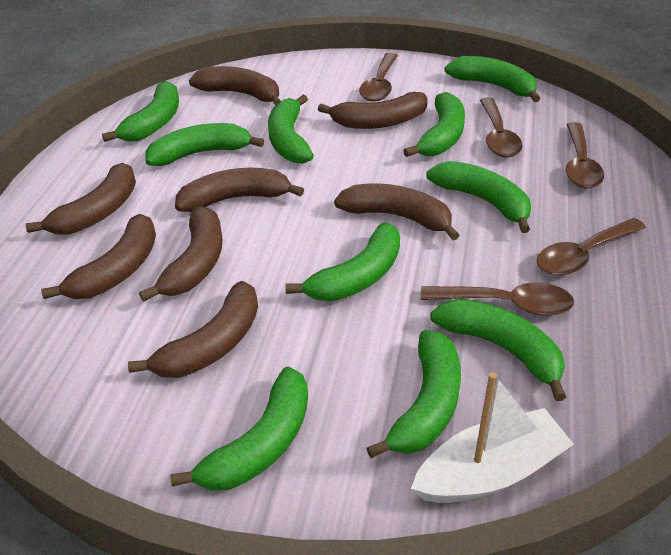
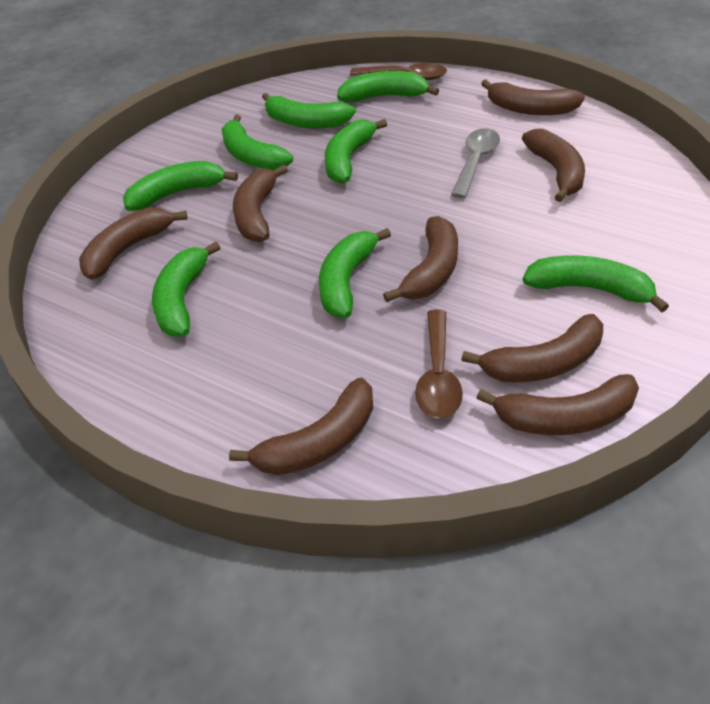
brown spoon: 5 -> 2
green banana: 10 -> 8
grey spoon: 0 -> 1
white boat: 1 -> 0

